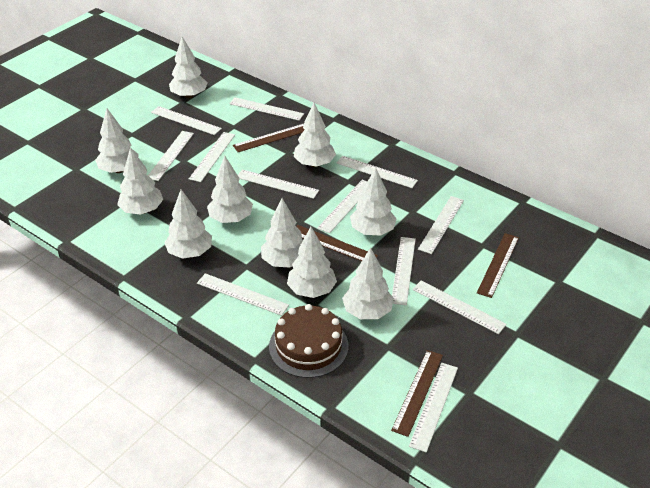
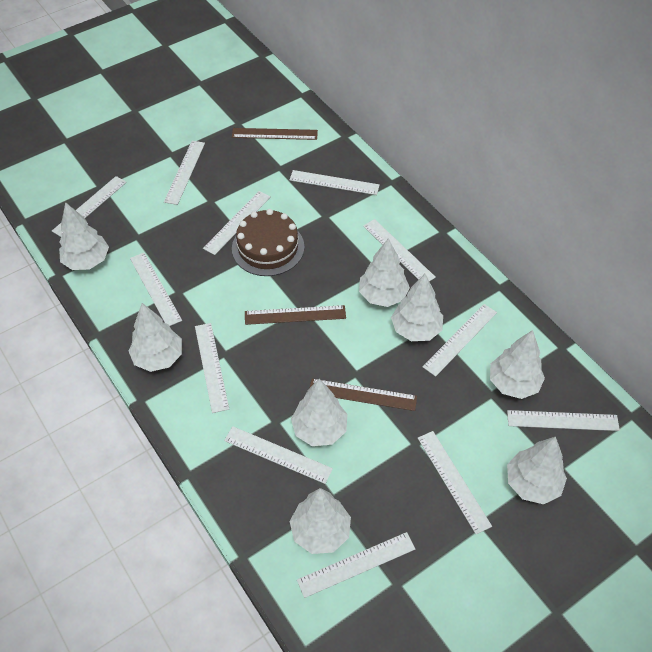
brown ruler: 4 -> 3
white tree: 10 -> 8

